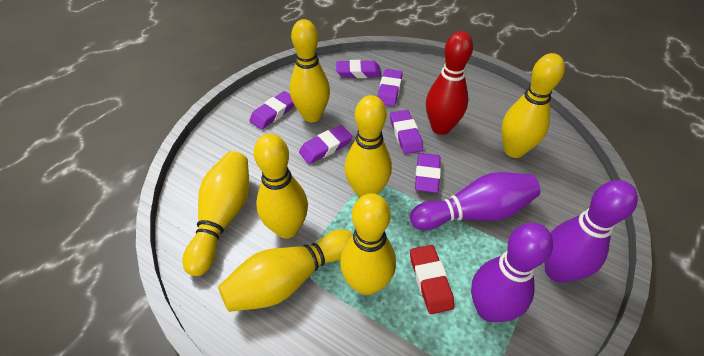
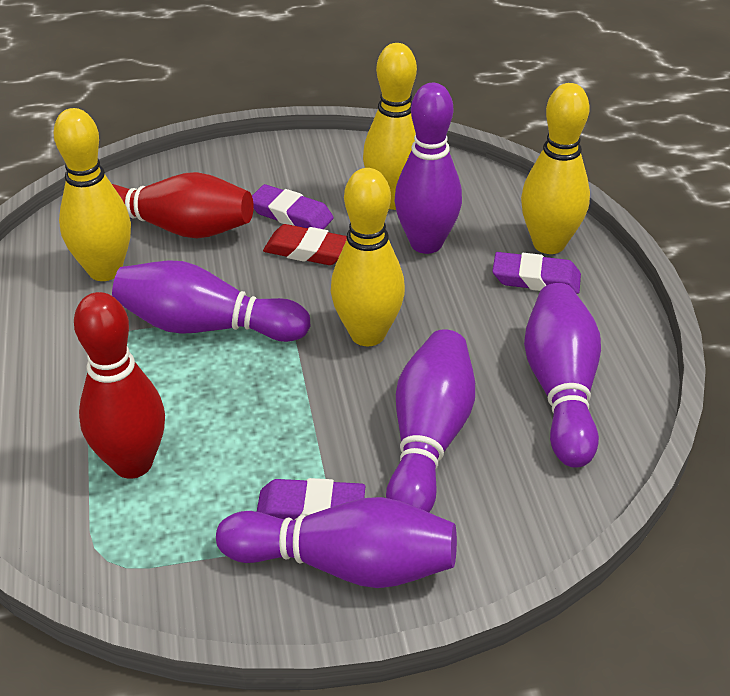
purple bowling pin: 3 -> 5
purple eraser: 6 -> 3
red bowling pin: 1 -> 2
yellow bowling pin: 7 -> 4

